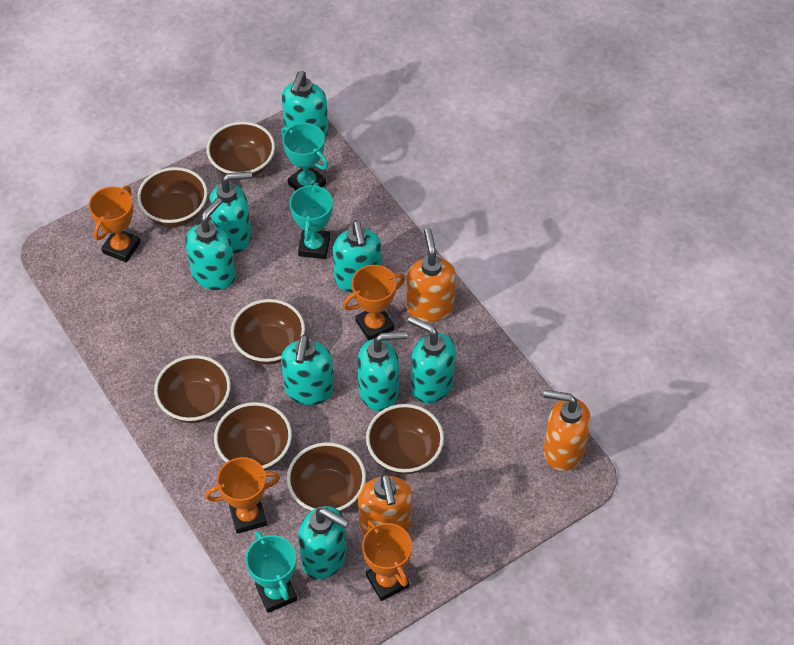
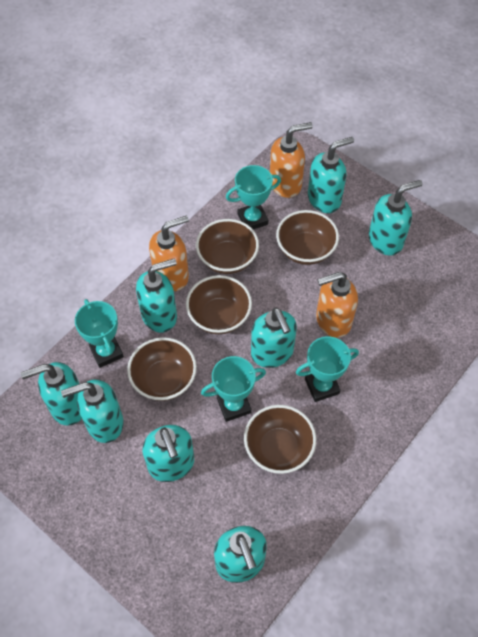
brown bowl: 7 -> 5
orange trophy: 4 -> 0
turquoise trophy: 3 -> 4

